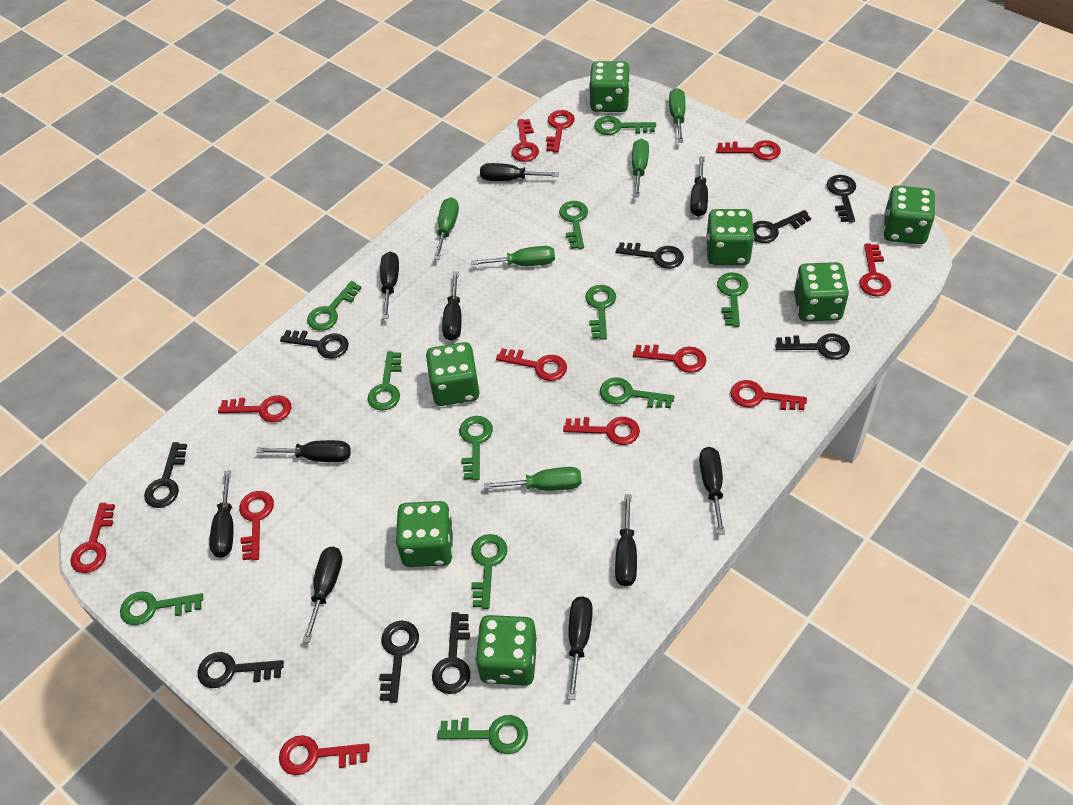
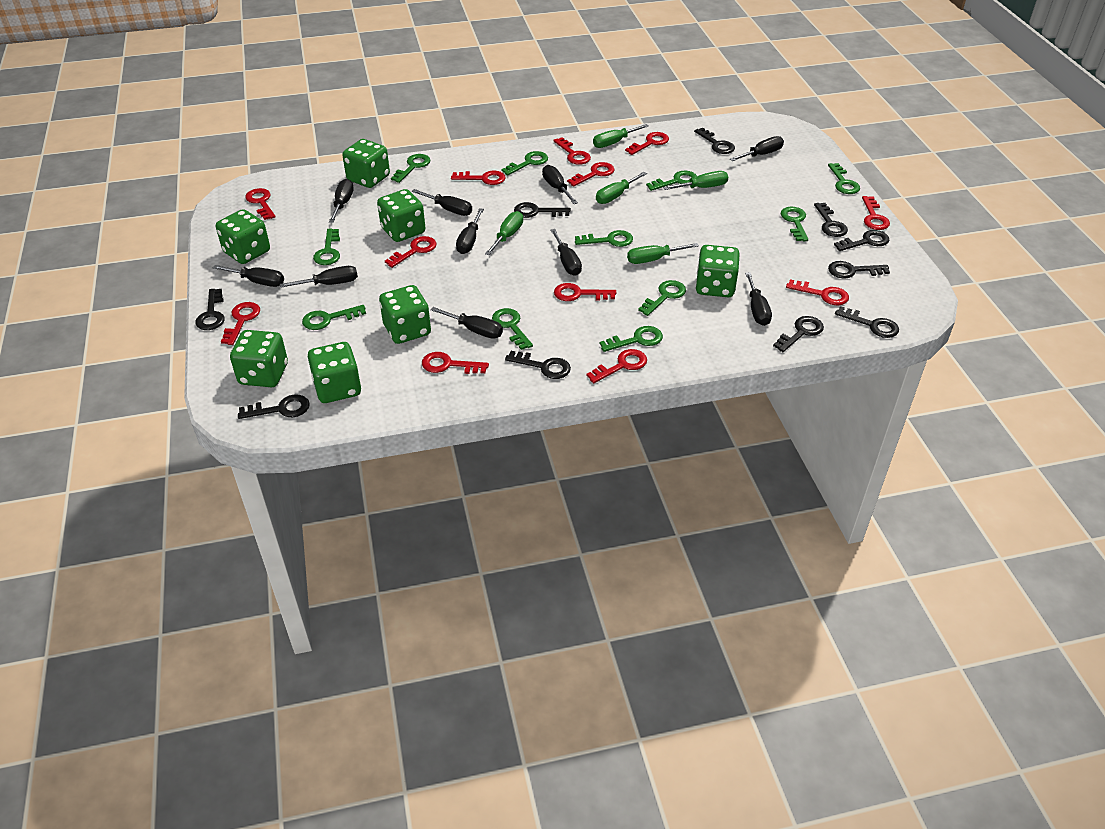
black key: 9 -> 10

